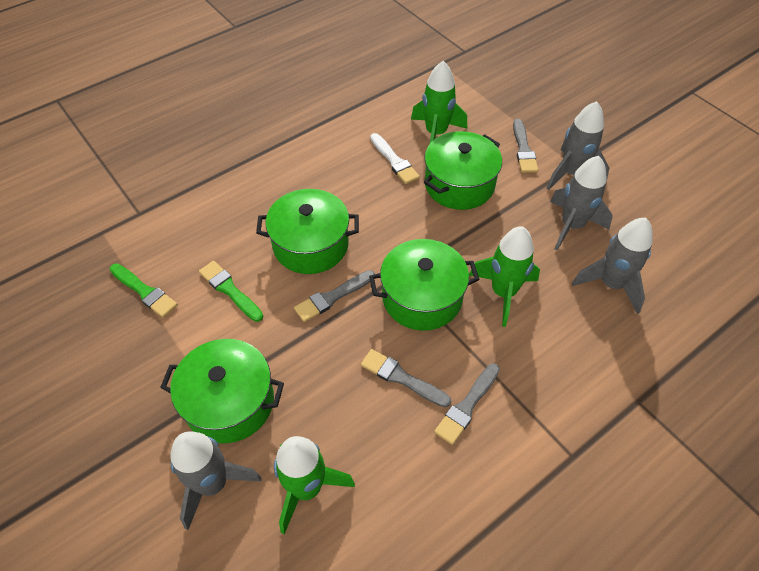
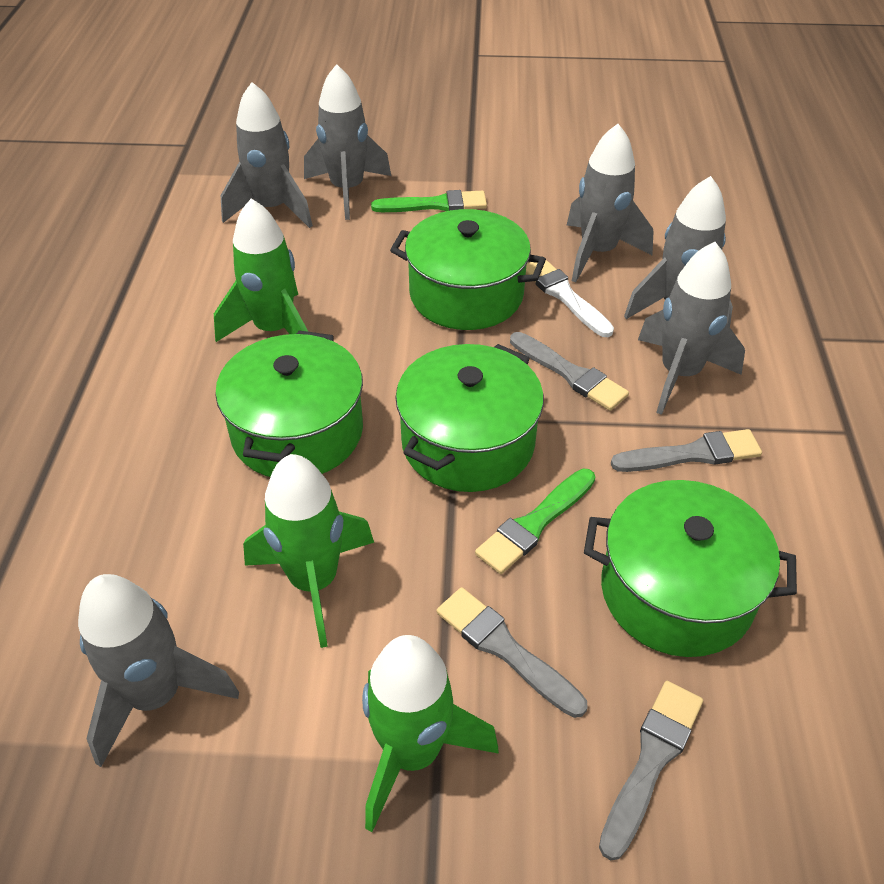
grey rocket: 4 -> 6

